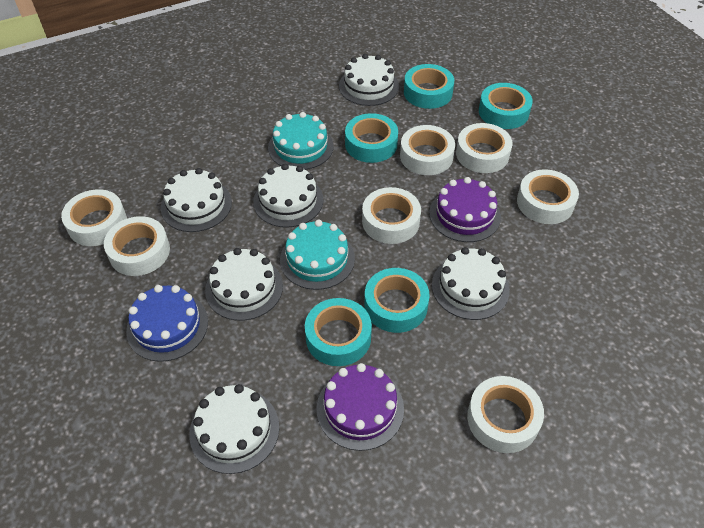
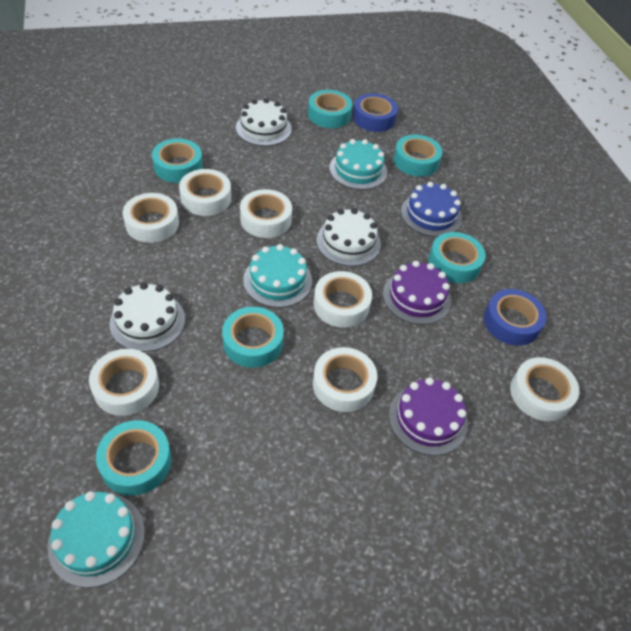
blue tape: 0 -> 2
turquoise cake: 2 -> 3
turquoise tape: 5 -> 6
white cake: 6 -> 3

